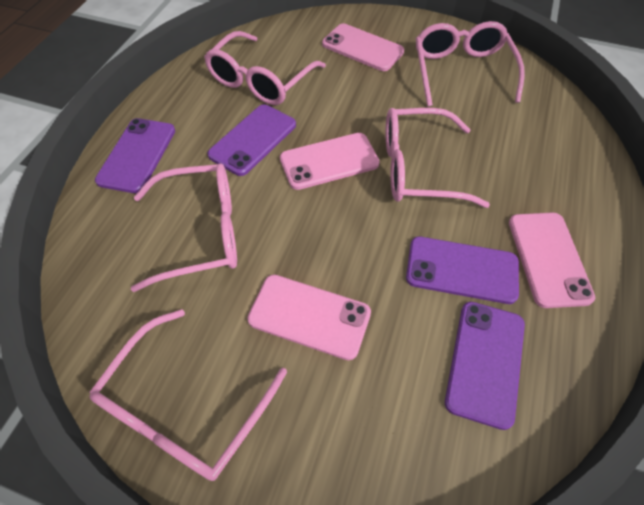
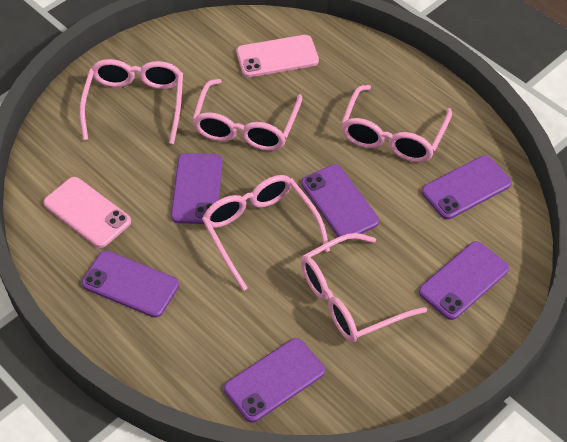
pink phone: 4 -> 2
purple phone: 4 -> 6

